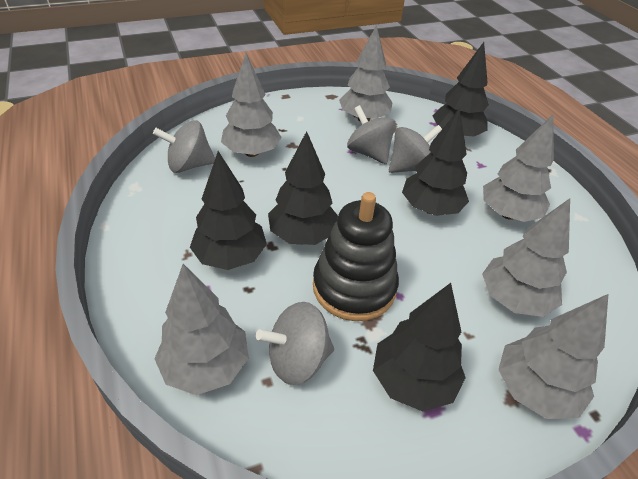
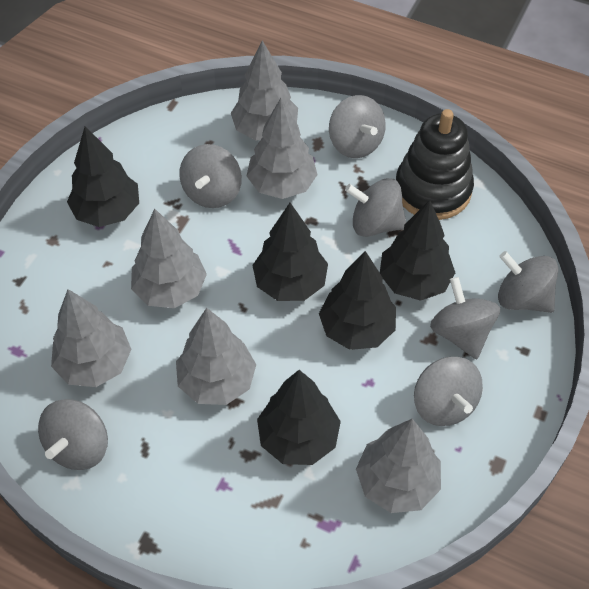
grey spinning top: 4 -> 7

